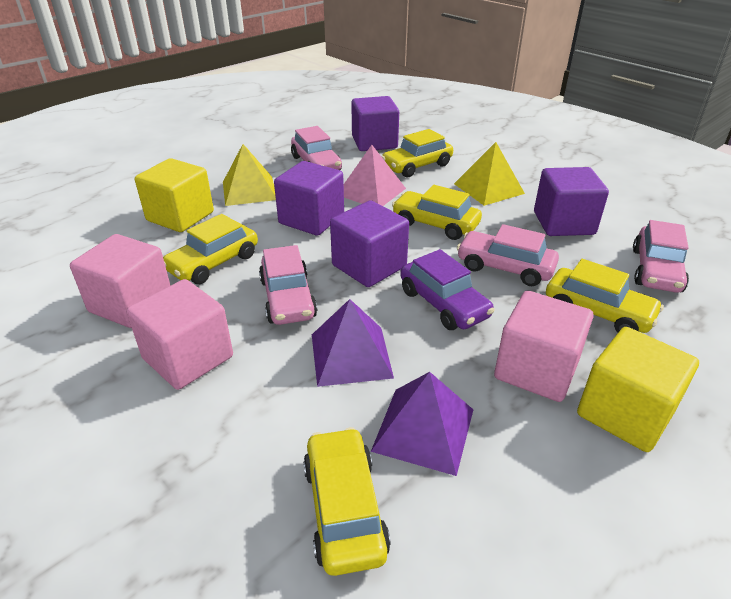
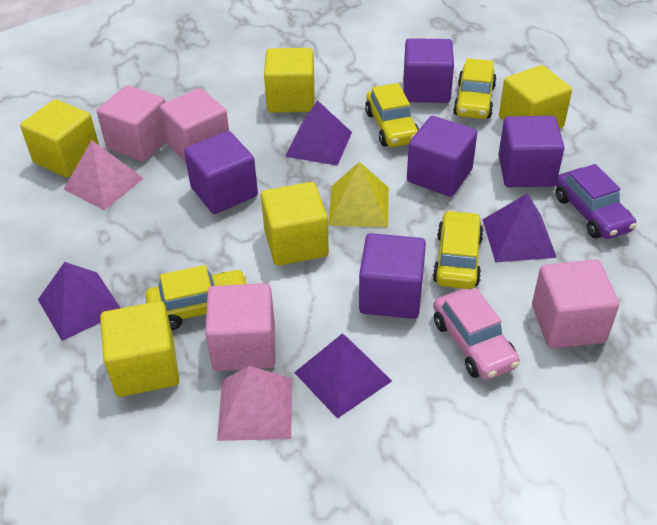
pink car: 4 -> 1
pink cube: 3 -> 4
pink pyramid: 1 -> 2
purple cube: 4 -> 5
purple pyramid: 2 -> 4
yellow car: 5 -> 4
yellow cube: 2 -> 5
yellow pyramid: 2 -> 1

